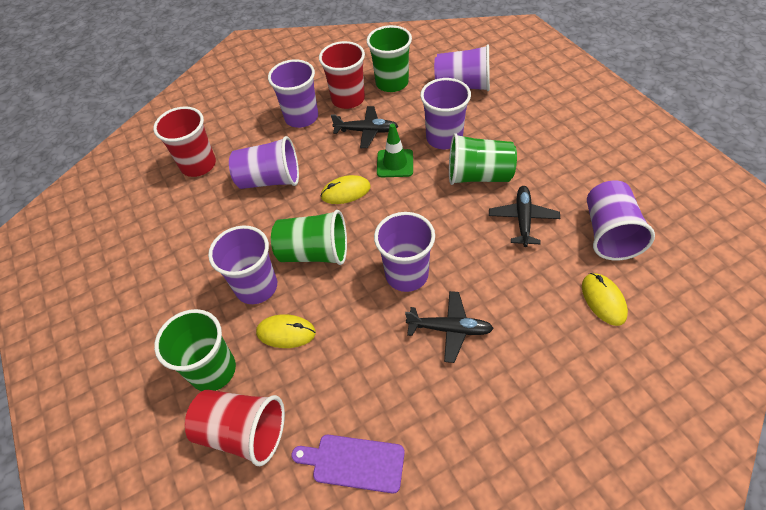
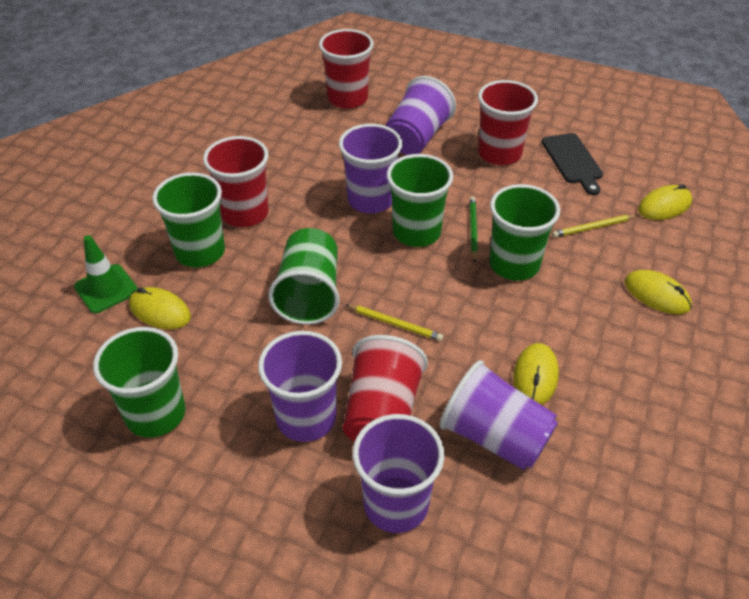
black cutting board: 0 -> 1
black plane: 3 -> 0
green cup: 4 -> 5
green pencil: 0 -> 1
purple cup: 7 -> 5
purple cutting board: 1 -> 0
red cup: 3 -> 4
yellow mouse: 3 -> 4
yellow pencil: 0 -> 2

